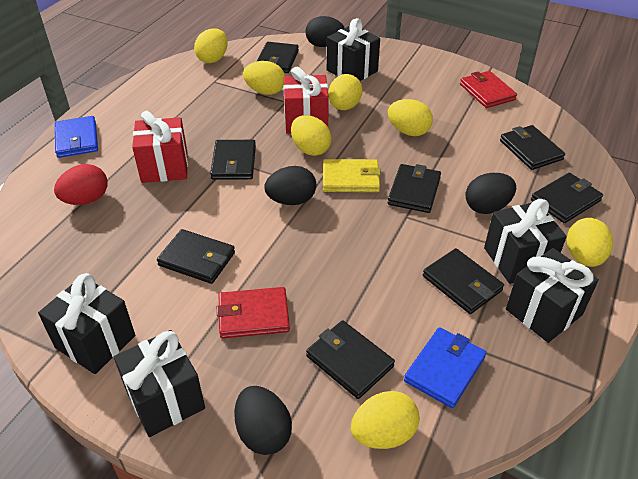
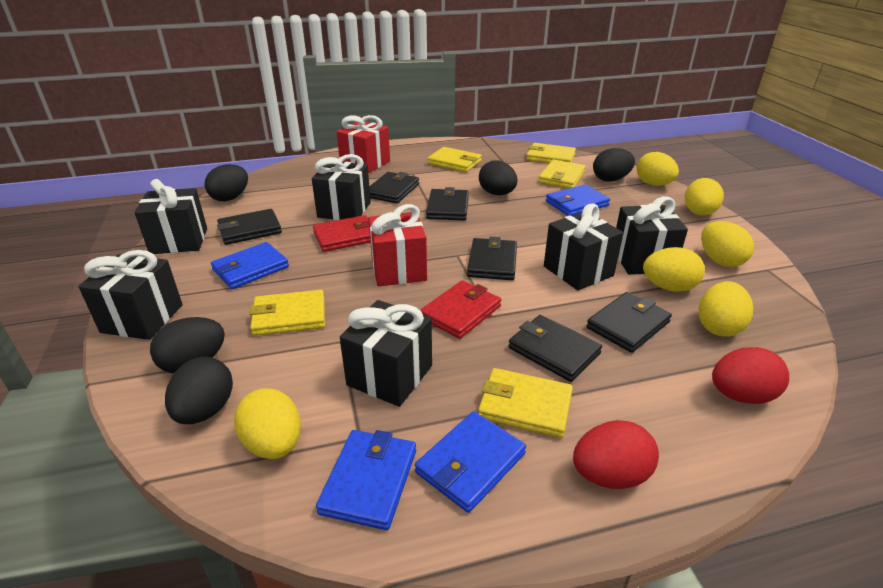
black egg: 4 -> 5
black gift: 5 -> 6
black wallet: 8 -> 6
blue wallet: 2 -> 4
red egg: 1 -> 2
yellow egg: 7 -> 6
yellow wallet: 1 -> 5

